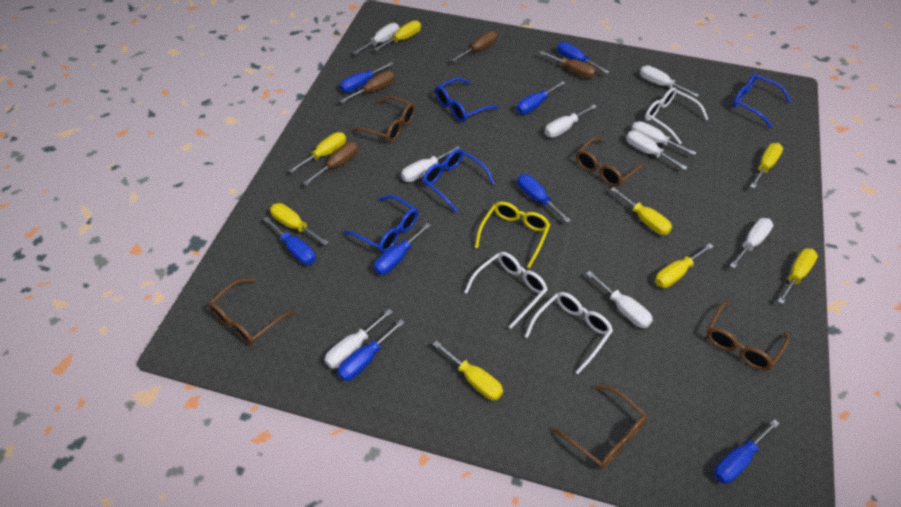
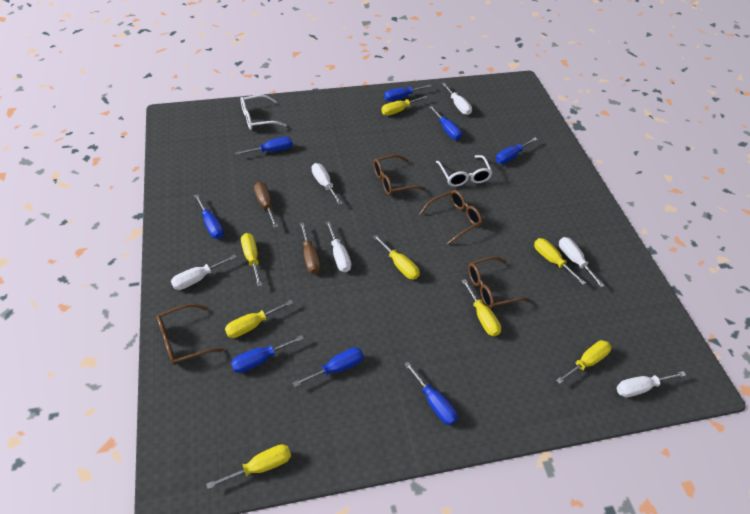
blue glasses: 4 -> 0
brown glasses: 5 -> 4
brown screwdriver: 4 -> 2
white glasses: 3 -> 2
white screwdriver: 9 -> 6
yellow glasses: 1 -> 0

